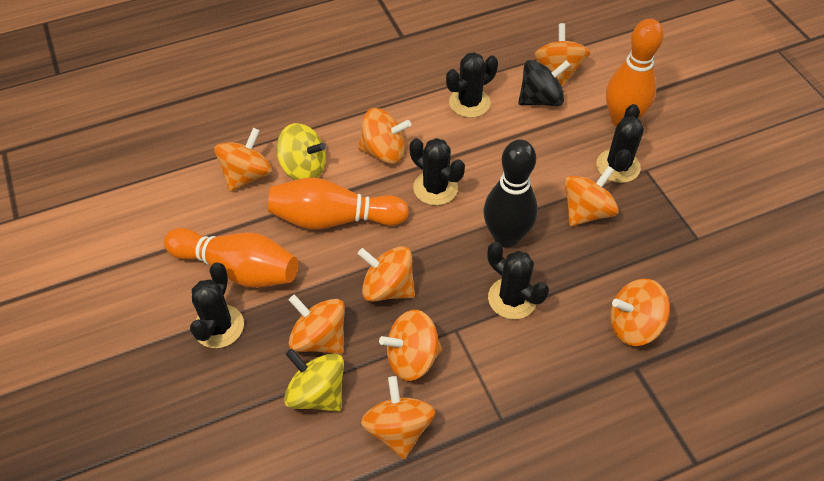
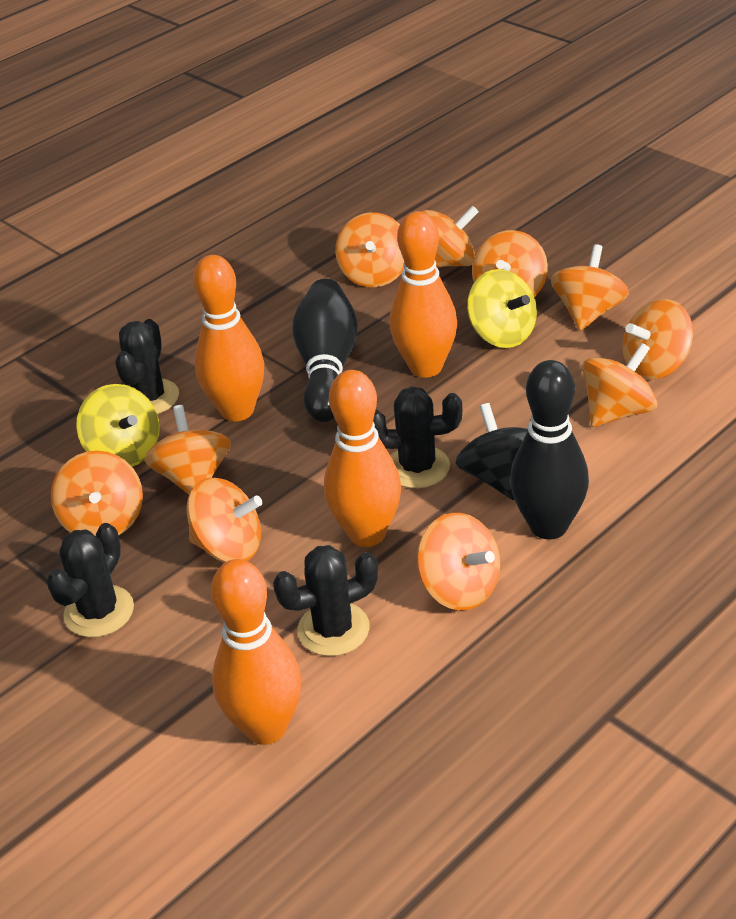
black bowling pin: 1 -> 2
black cactus: 5 -> 4
orange bowling pin: 3 -> 4
orange spinning top: 9 -> 10

